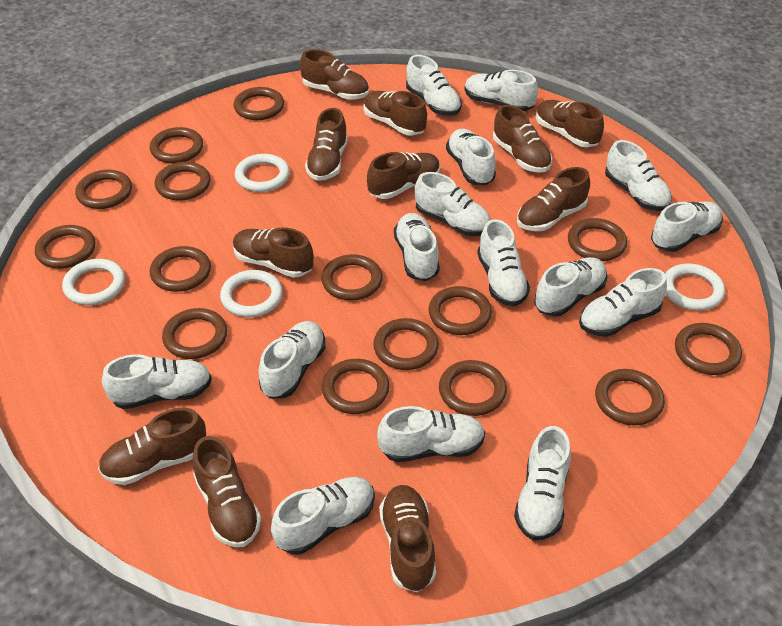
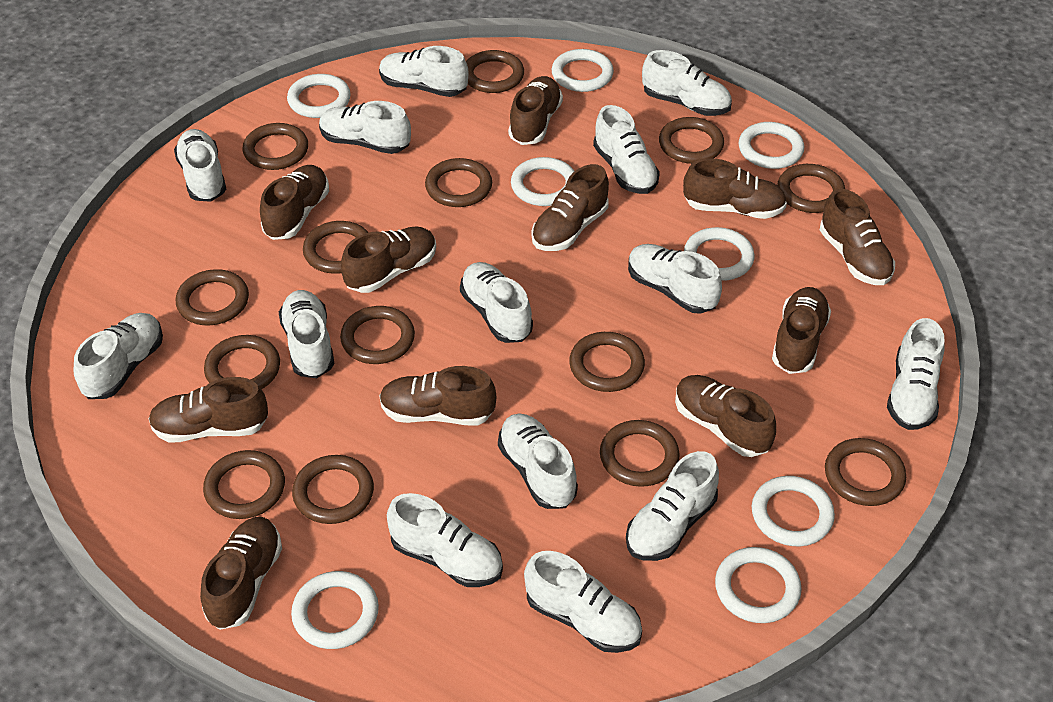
brown ring: 15 -> 14
white ring: 4 -> 8
white shoe: 15 -> 14

